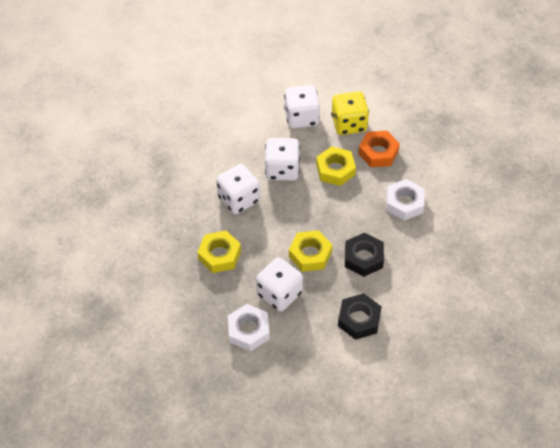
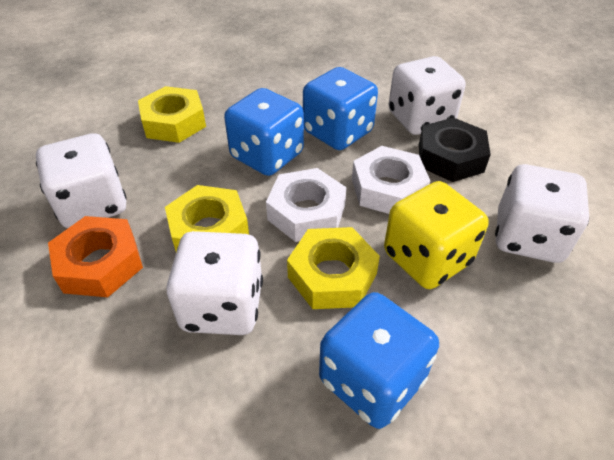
black nut: 2 -> 1
blue dice: 0 -> 3

